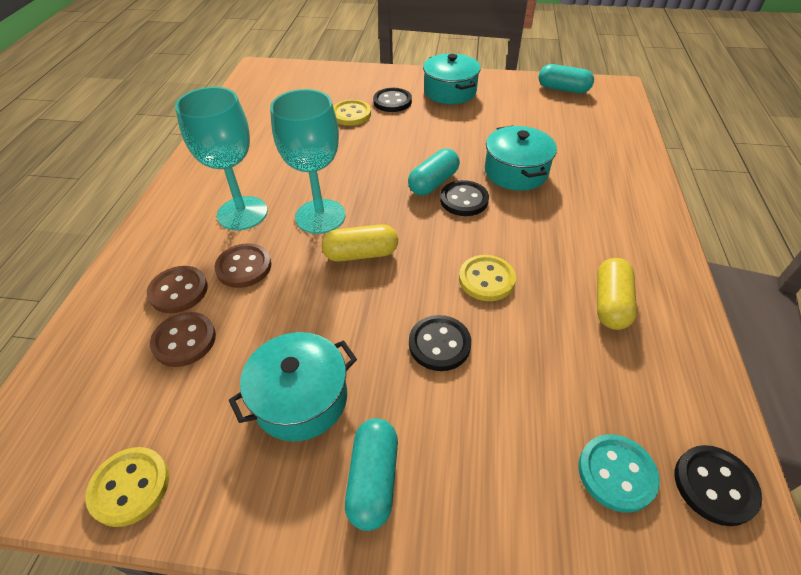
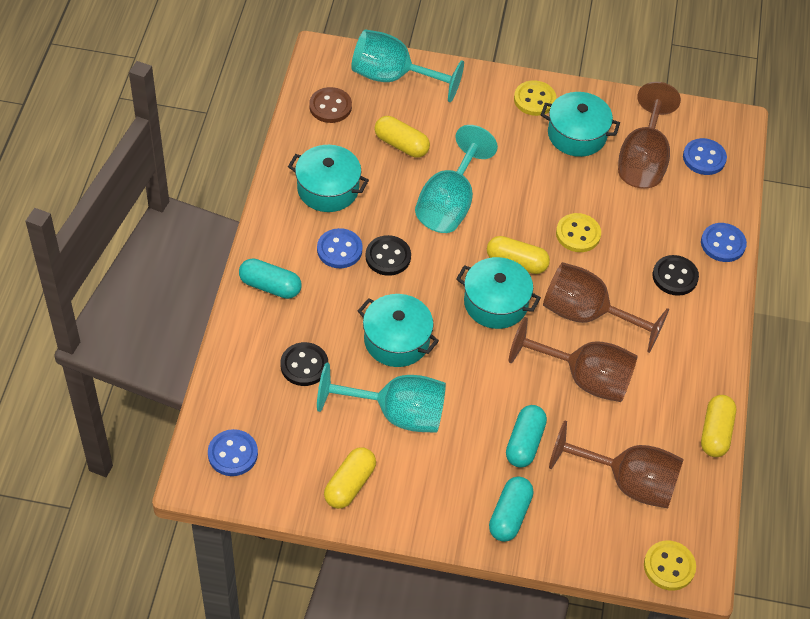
black button: 4 -> 3
blue button: 0 -> 4
brown button: 3 -> 1
brown goblet: 0 -> 4
turquoise button: 1 -> 0
turquoise goblet: 2 -> 3
turquoise pot: 3 -> 4
yellow capsule: 2 -> 4

